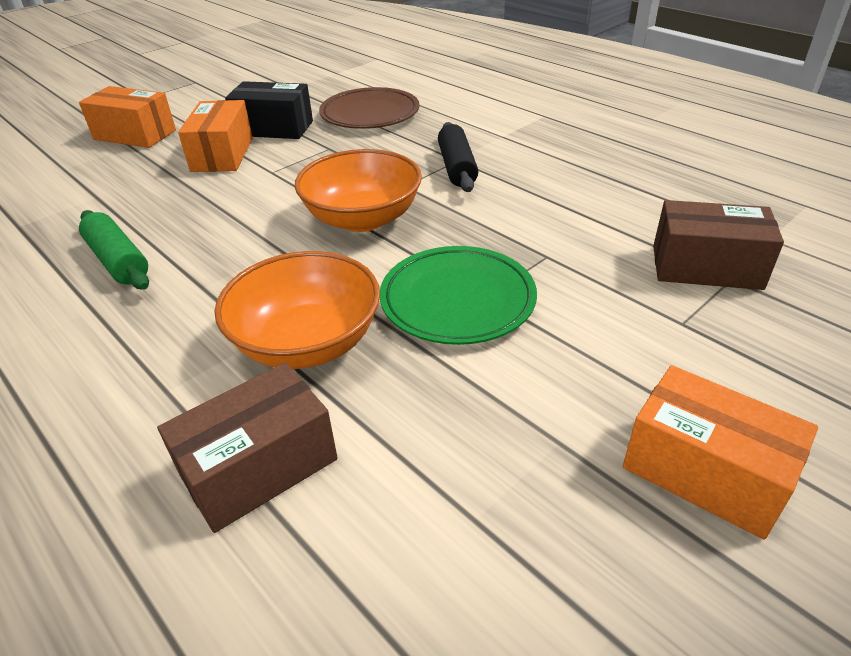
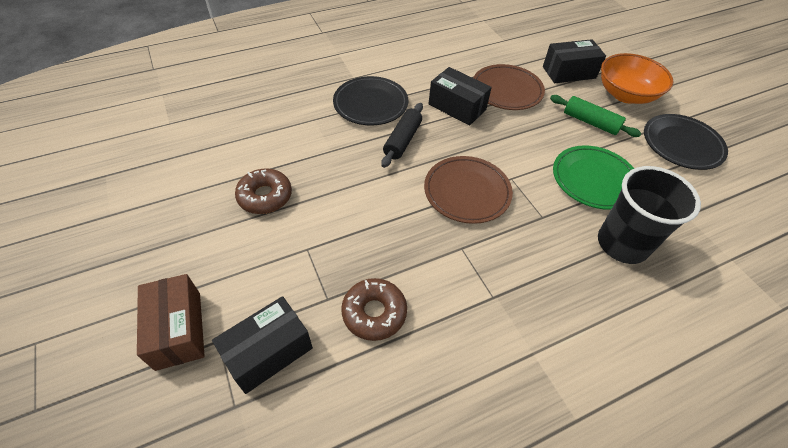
black box: 1 -> 3
black cup: 0 -> 1
black plate: 0 -> 2
brown box: 2 -> 1
brown donut: 0 -> 2
brown plate: 1 -> 2
orange bowl: 2 -> 1
orange box: 3 -> 0

